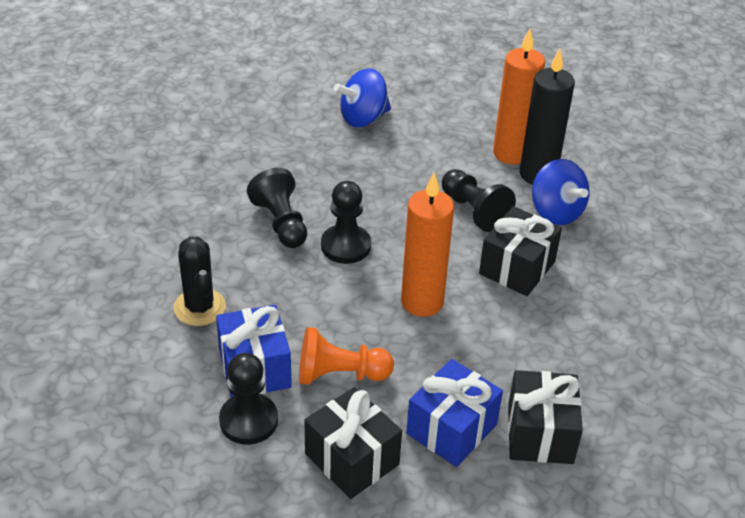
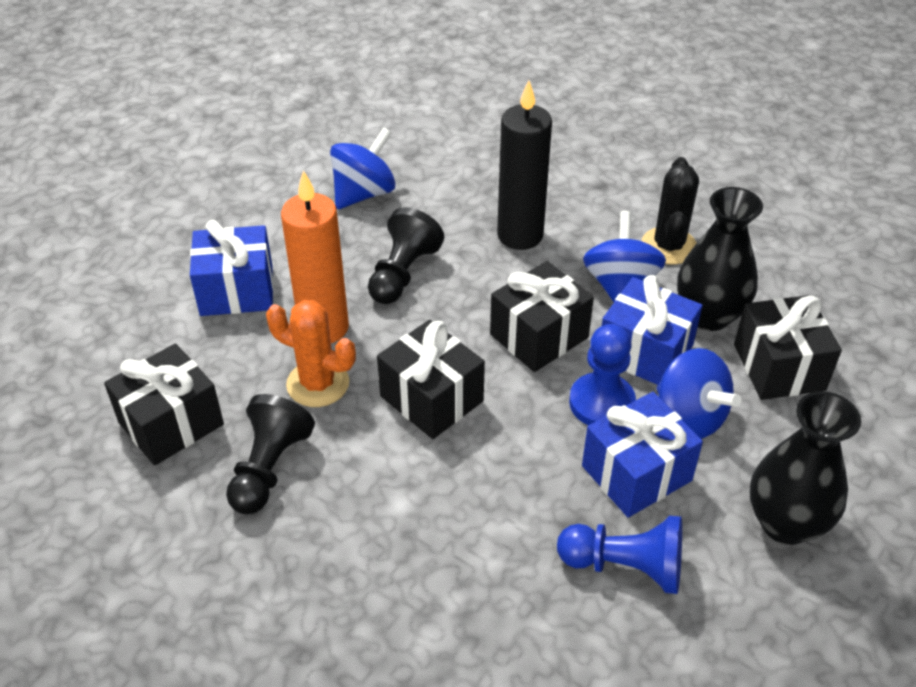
black gift: 3 -> 4
black pawn: 4 -> 2
black vase: 0 -> 2
blue gift: 2 -> 3
blue pawn: 0 -> 2
blue spinning top: 2 -> 3
orange cactus: 0 -> 1
orange candle: 2 -> 1
orange pawn: 1 -> 0

